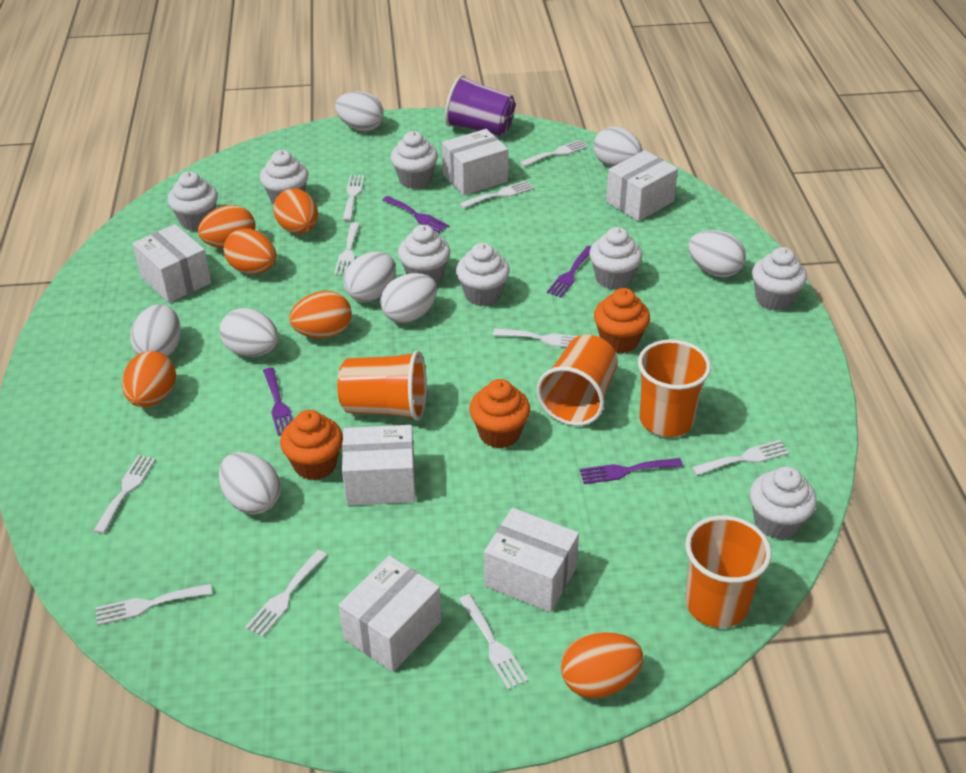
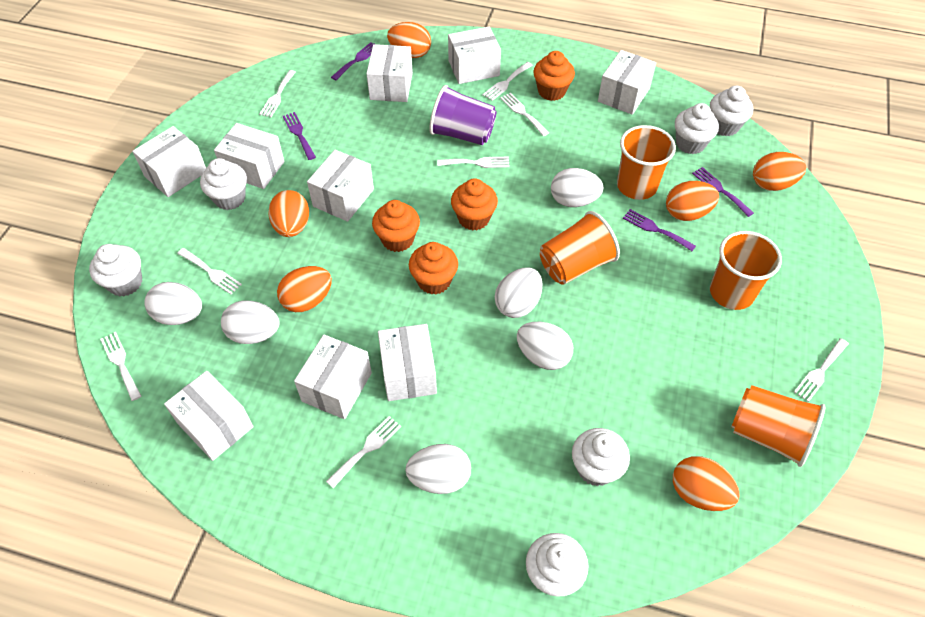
orange cupcake: 3 -> 4
white box: 6 -> 9
white cupcake: 8 -> 6
white egg: 8 -> 6
white fork: 10 -> 8

